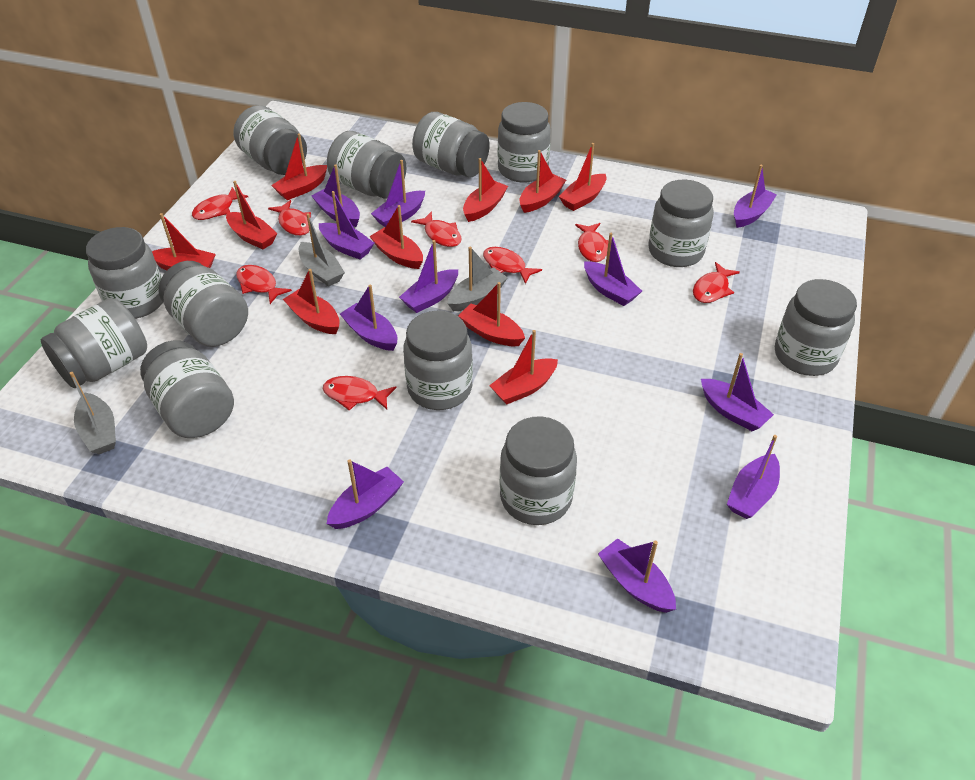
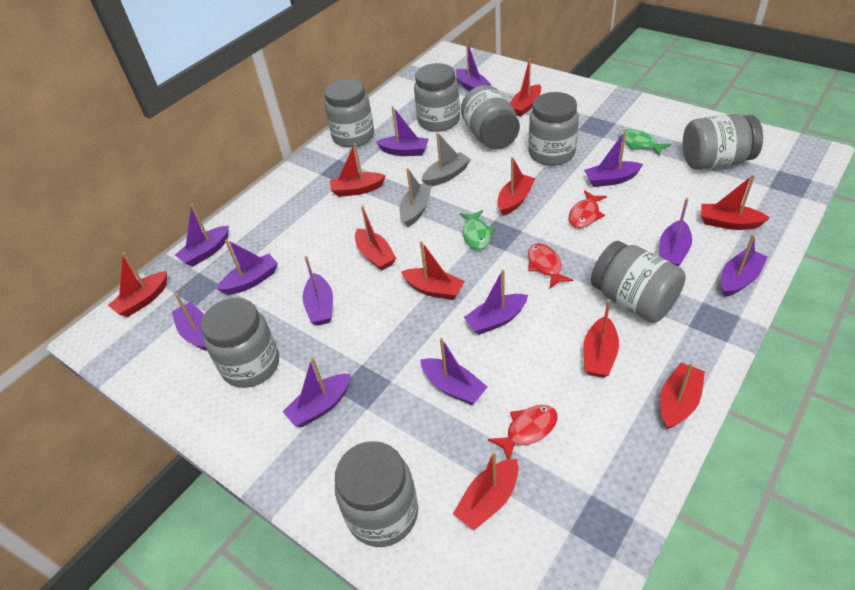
green fish: 0 -> 2
grey boat: 3 -> 2
grey jar: 12 -> 8
purple boat: 11 -> 12
red fish: 8 -> 3

